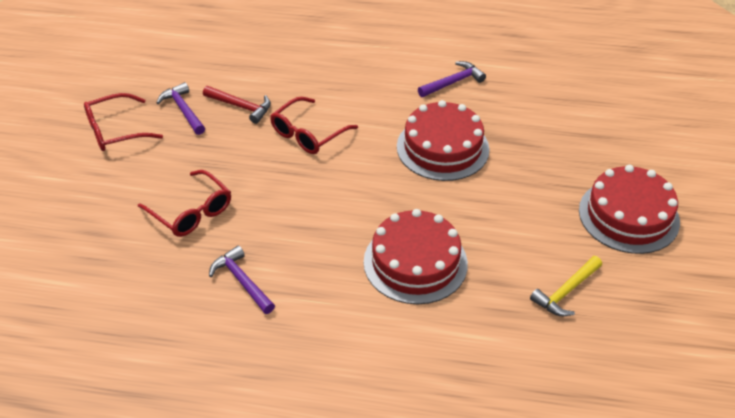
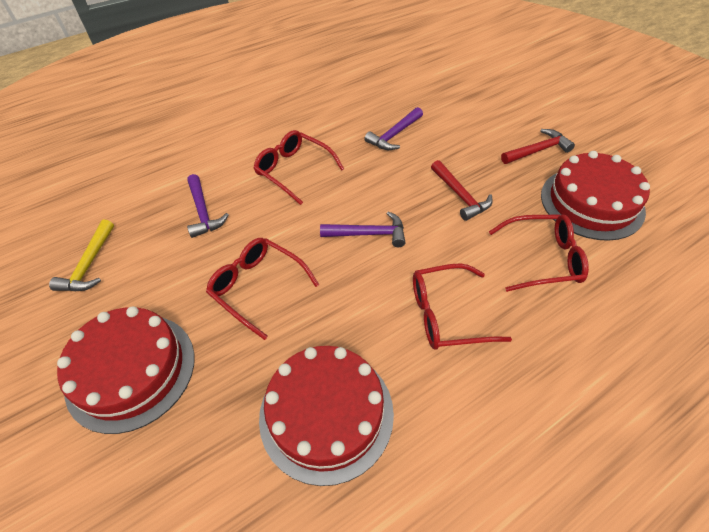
red glasses: 3 -> 4
red hammer: 1 -> 2

